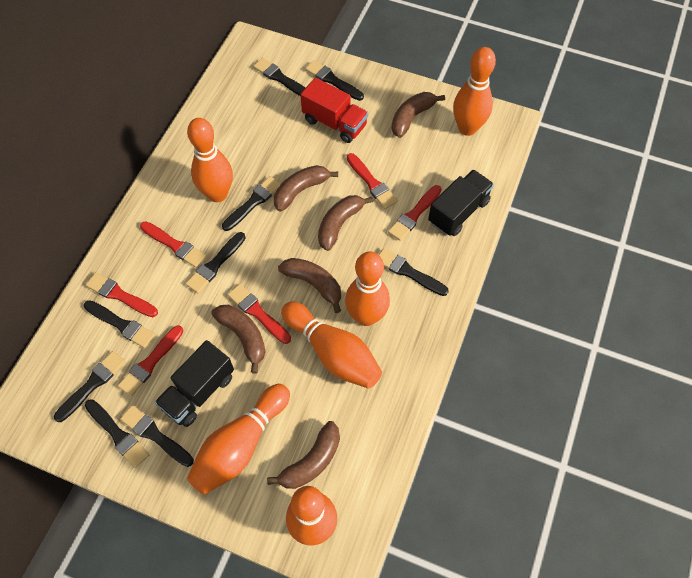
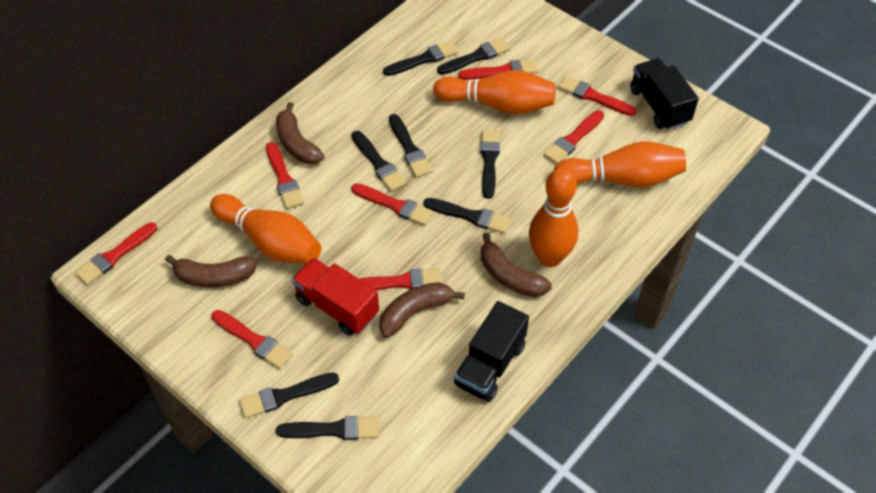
black brush: 9 -> 8
brown banana: 6 -> 4
orange bowling pin: 6 -> 4
red brush: 6 -> 8

